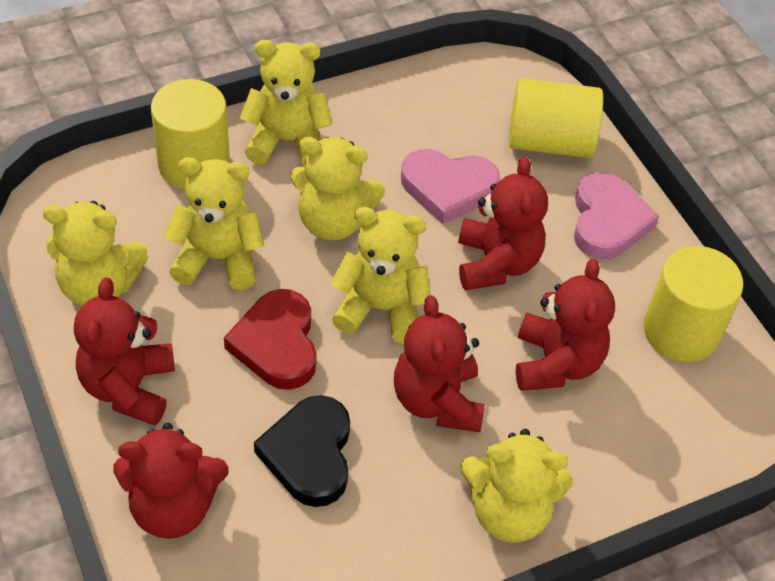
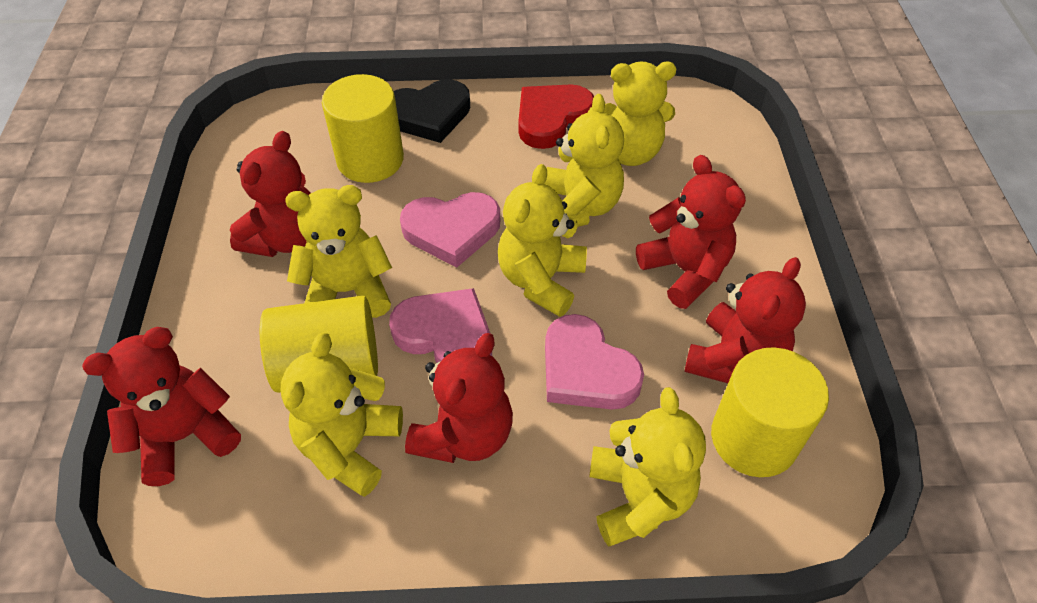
pink heart: 2 -> 3

